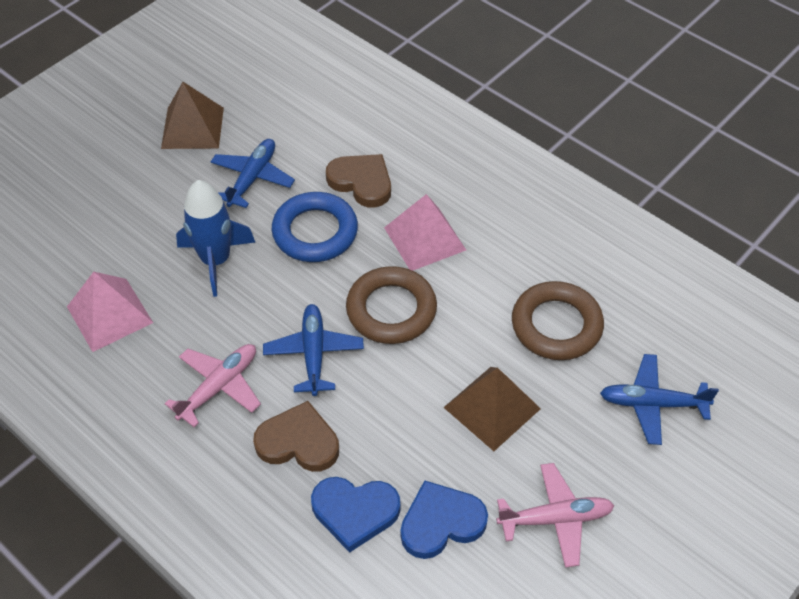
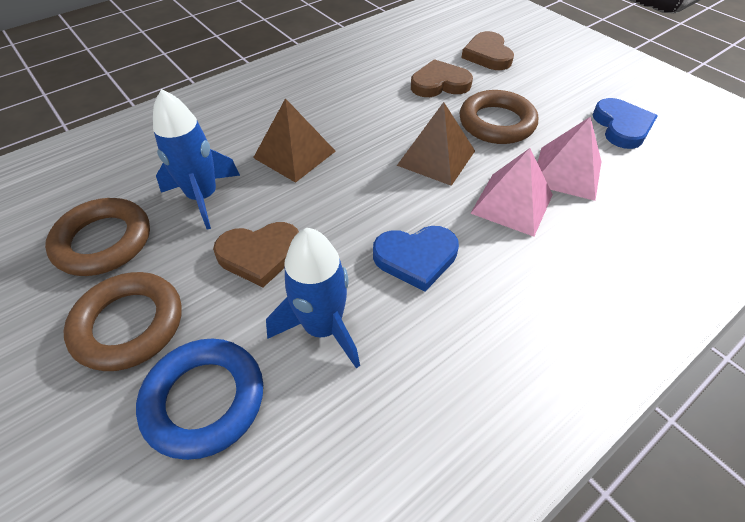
blue plane: 3 -> 0
blue rocket: 1 -> 2
brown heart: 2 -> 3
brown ring: 2 -> 3
pink plane: 2 -> 0

